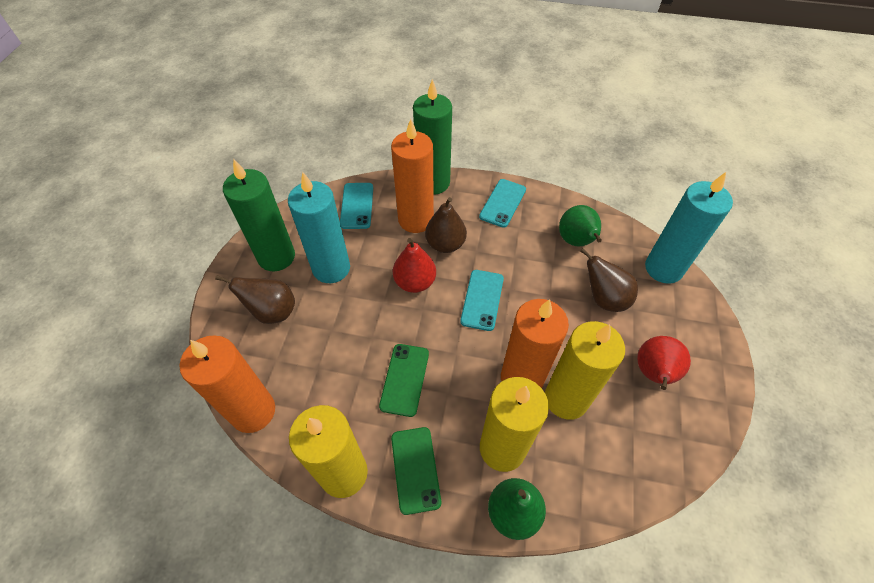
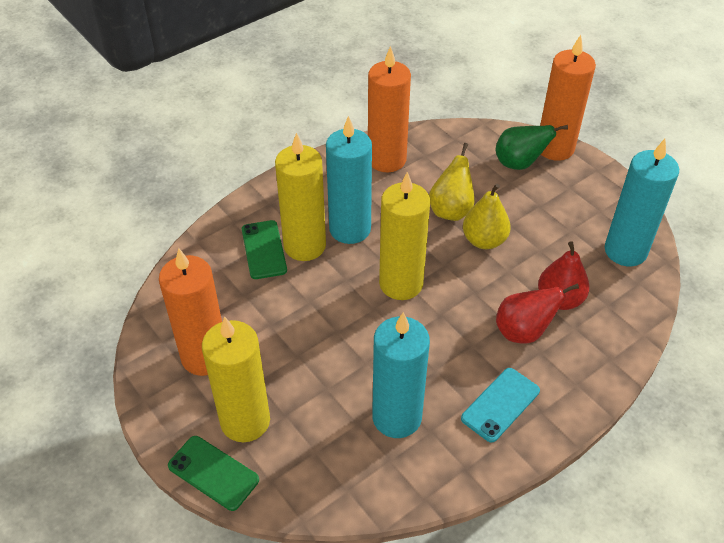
brown pear: 3 -> 0
green candle: 2 -> 0
green pear: 2 -> 1
turquoise candle: 2 -> 3
turquoise phone: 3 -> 1
yellow pear: 0 -> 2

